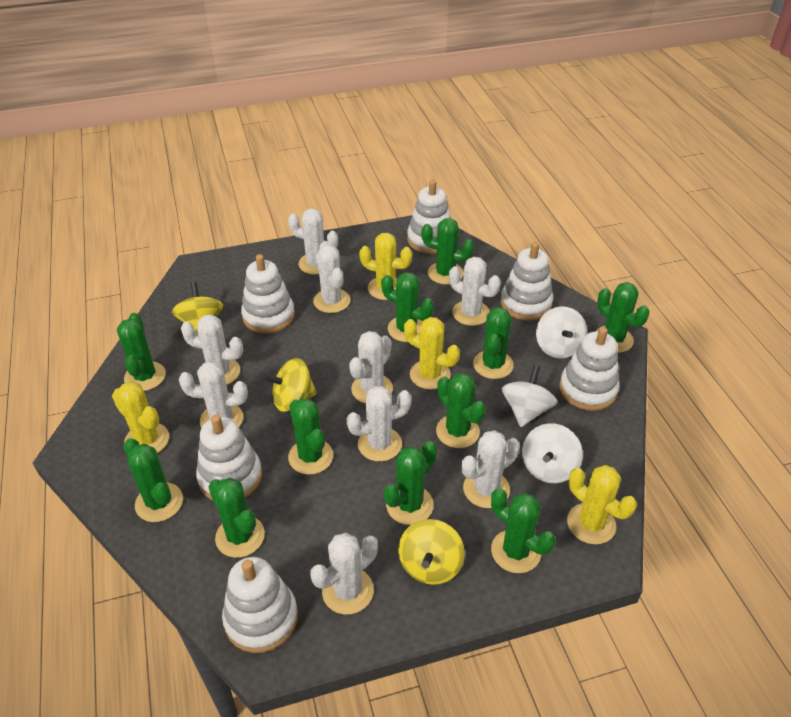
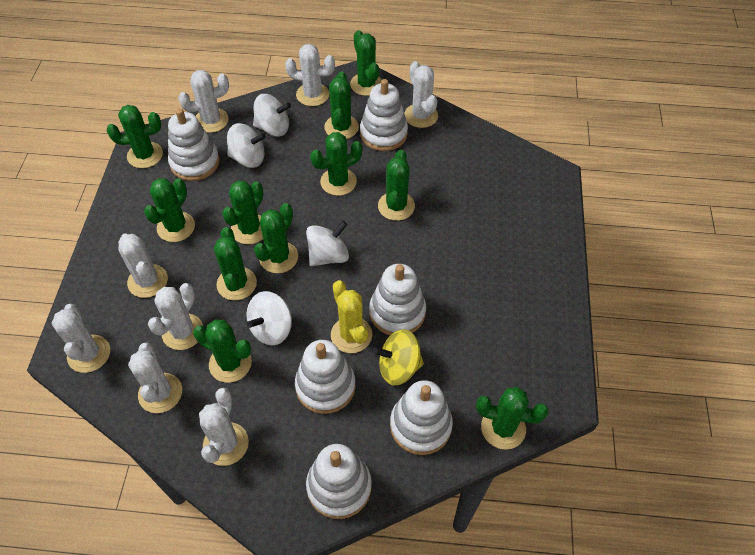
white cactus: 9 -> 8
white spinning top: 3 -> 4
yellow cactus: 4 -> 1
yellow spinning top: 3 -> 1

